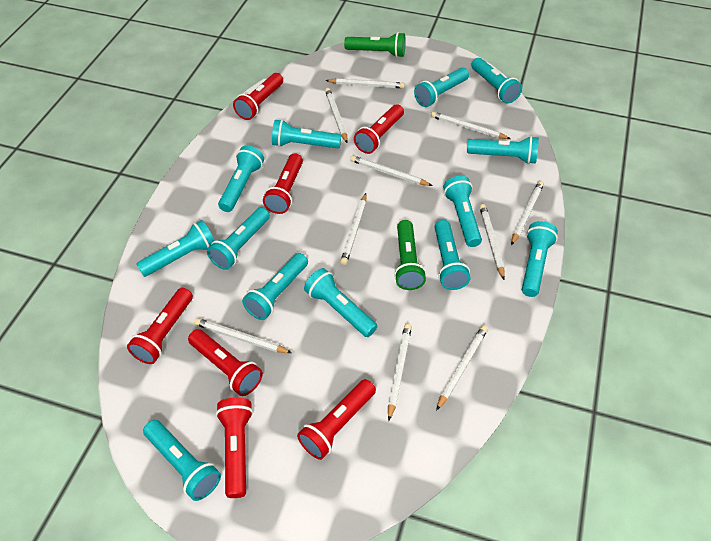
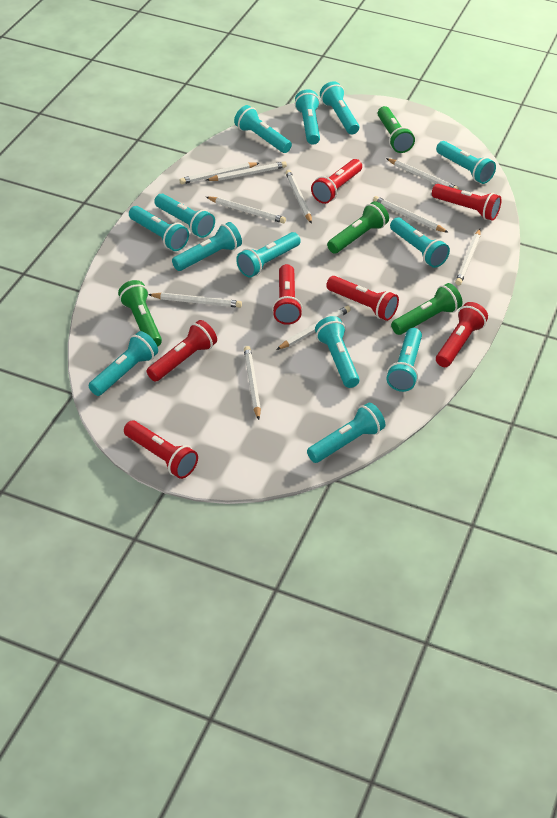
green flashlight: 2 -> 4

